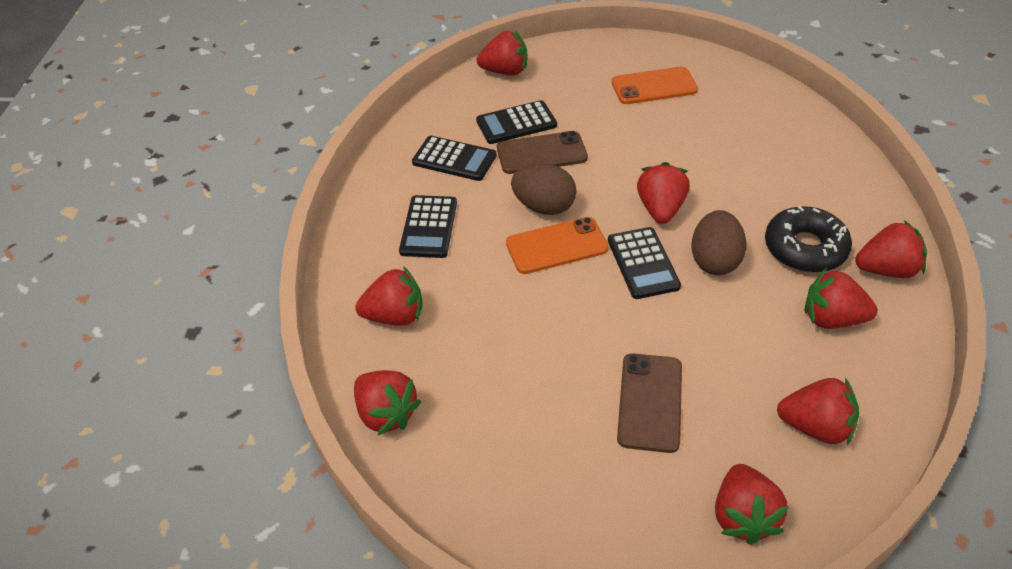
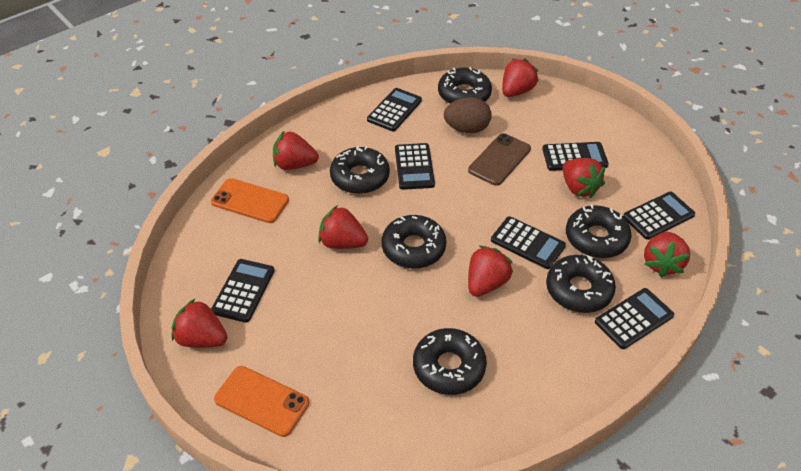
black calculator: 4 -> 7
black donut: 1 -> 6
brown egg: 2 -> 1
brown phone: 2 -> 1
red strawberry: 8 -> 7

